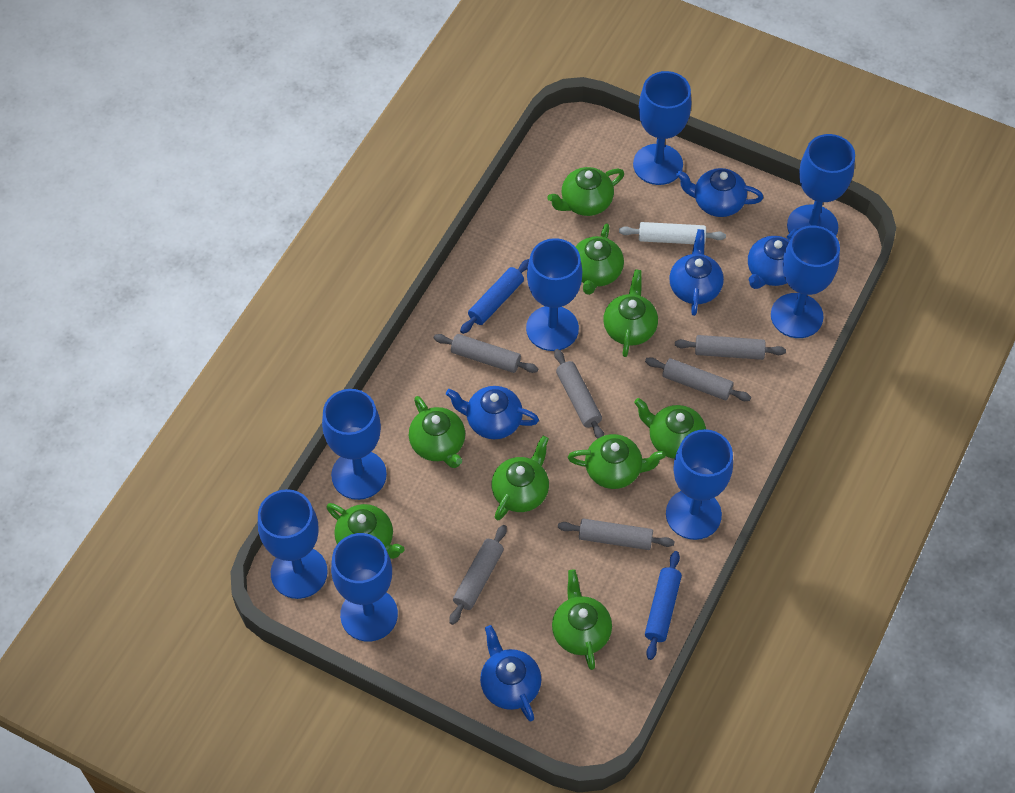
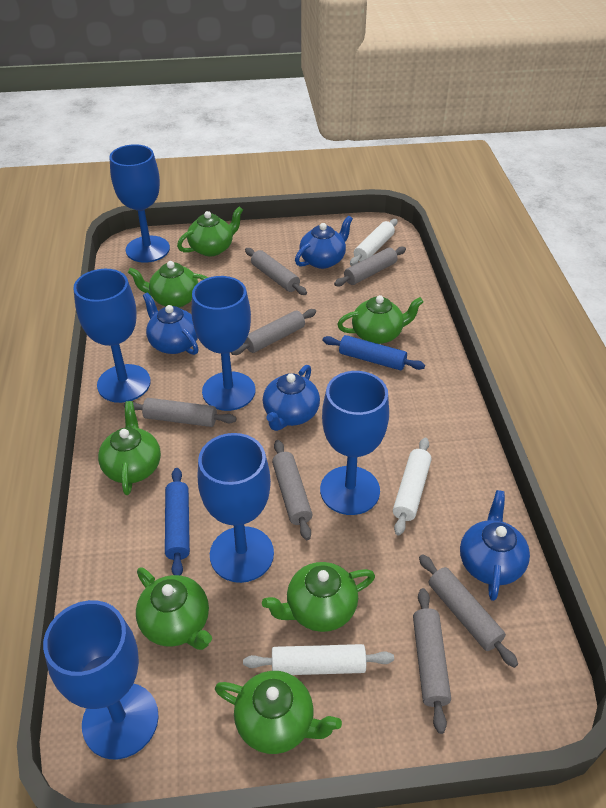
blue goblet: 8 -> 6
blue teapot: 5 -> 4
green teapot: 9 -> 7
grey rolling pin: 6 -> 7
white rolling pin: 1 -> 3

